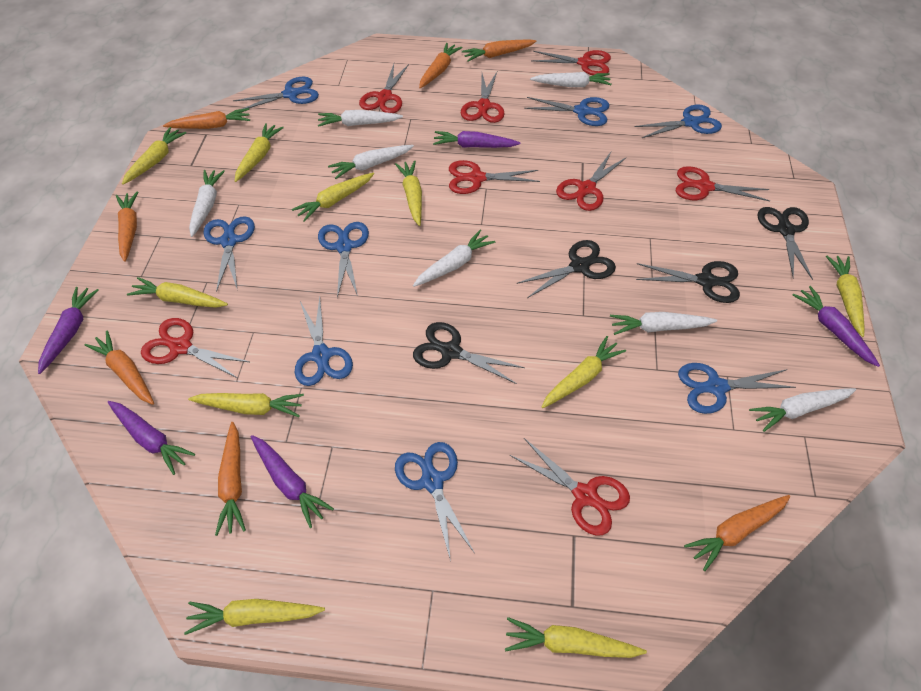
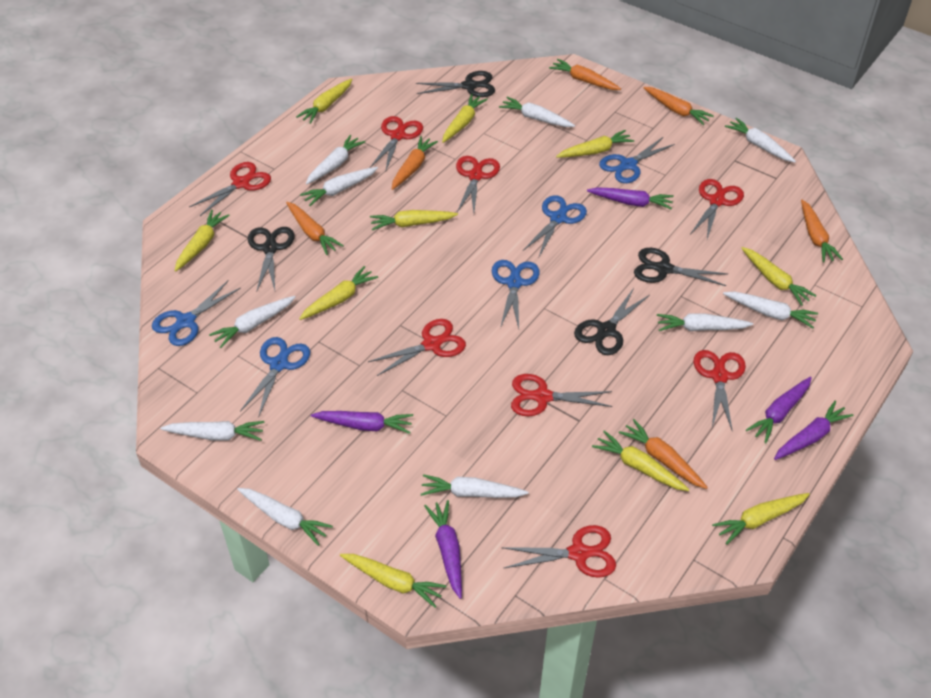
blue scissors: 8 -> 5
orange carrot: 7 -> 6
white carrot: 7 -> 10

